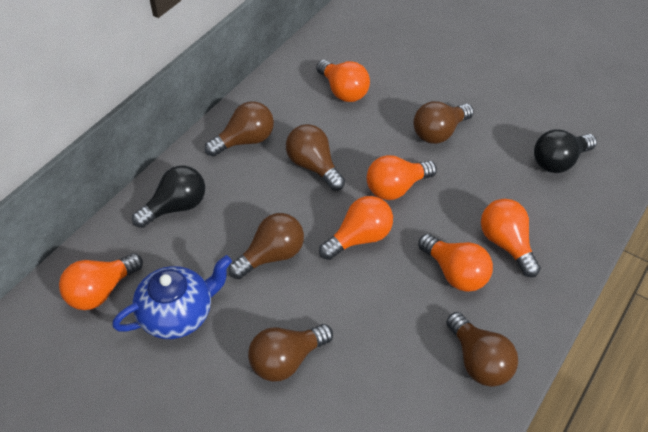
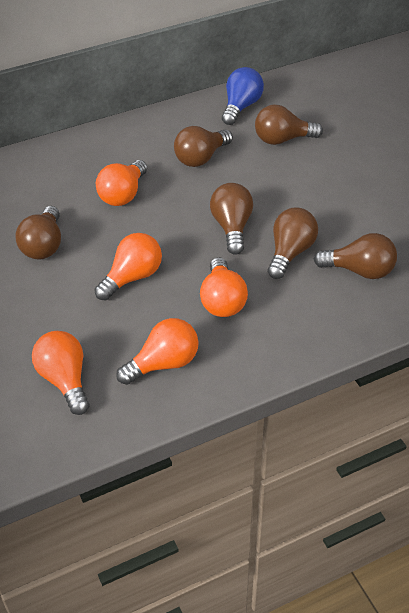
black light bulb: 2 -> 0
blue light bulb: 0 -> 1
blue teapot: 1 -> 0
orange light bulb: 6 -> 5

